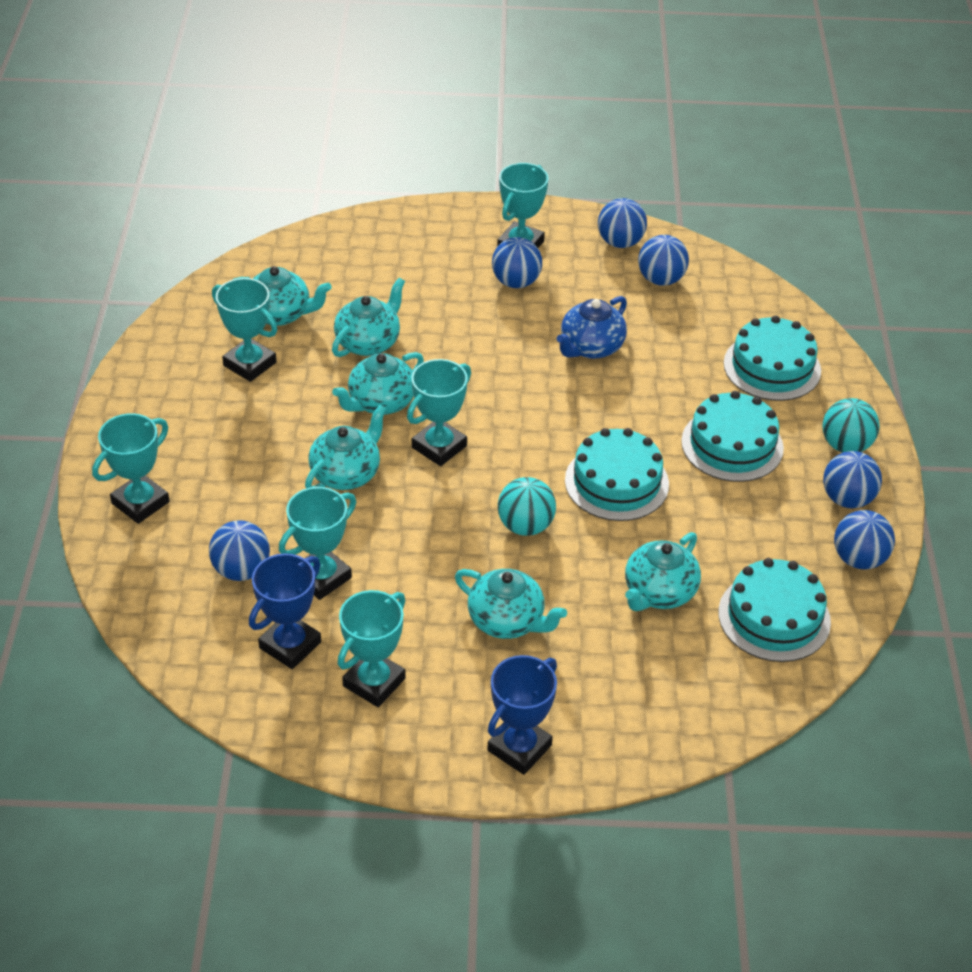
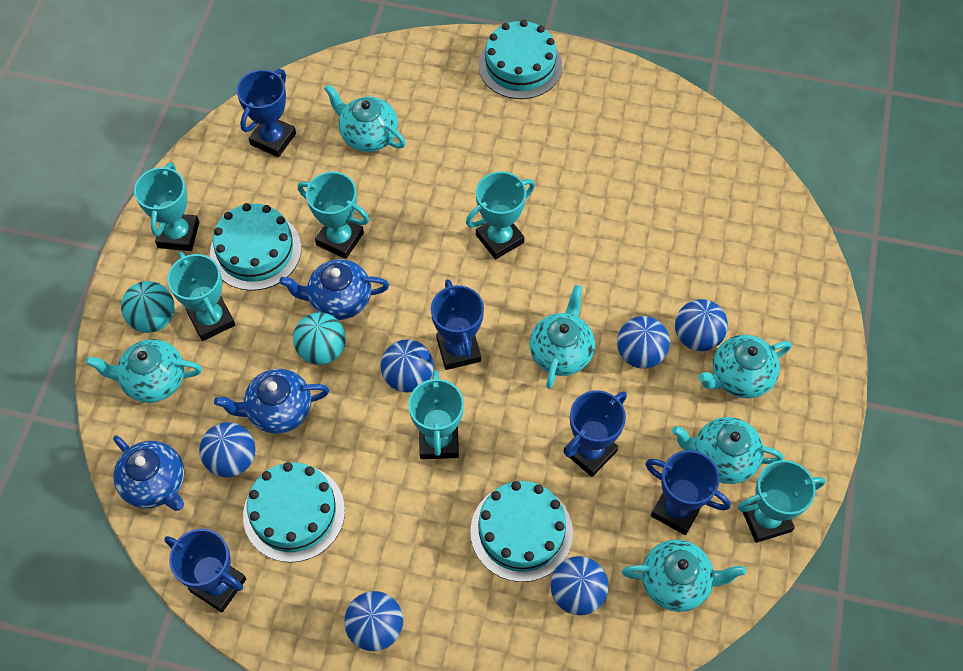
blue teapot: 1 -> 3
blue trophy: 2 -> 5

